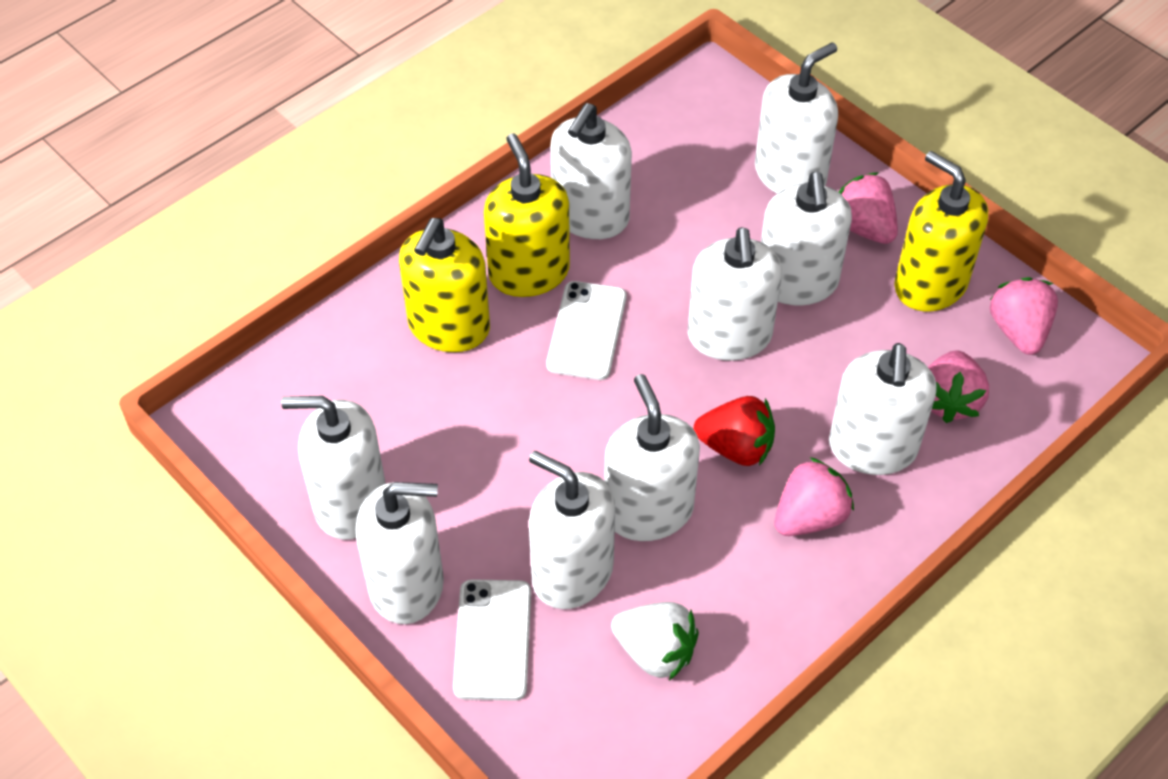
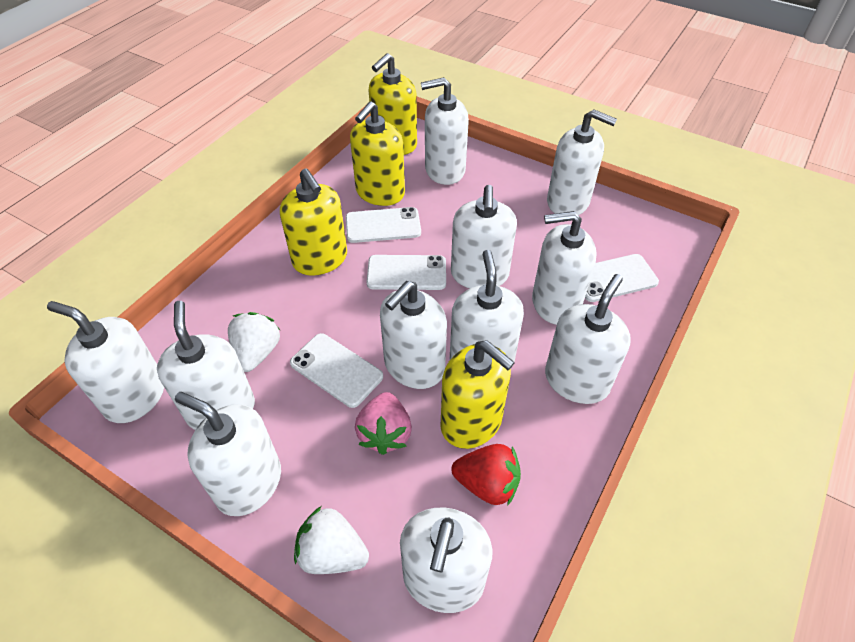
pink strawberry: 4 -> 1
white phone: 2 -> 4
white soap dispenser: 9 -> 11
white strawberry: 1 -> 2
yellow soap dispenser: 3 -> 4

